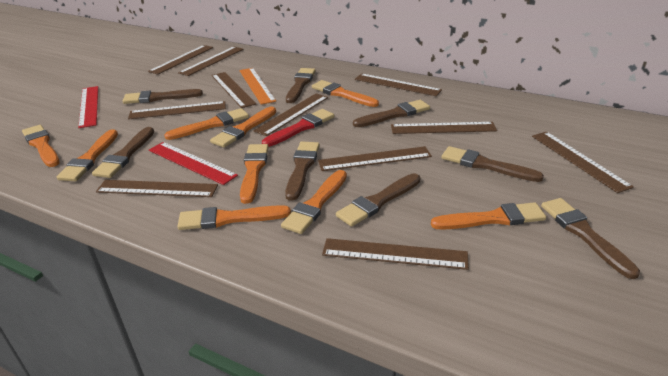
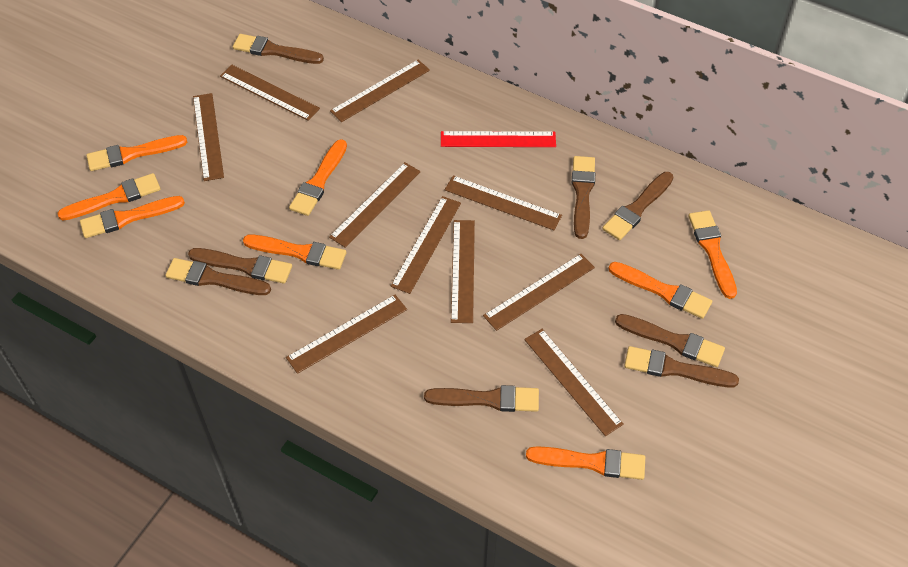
brown ruler: 11 -> 10
orange brush: 9 -> 8
orange ruler: 1 -> 0
red brush: 1 -> 0
red ruler: 2 -> 1

